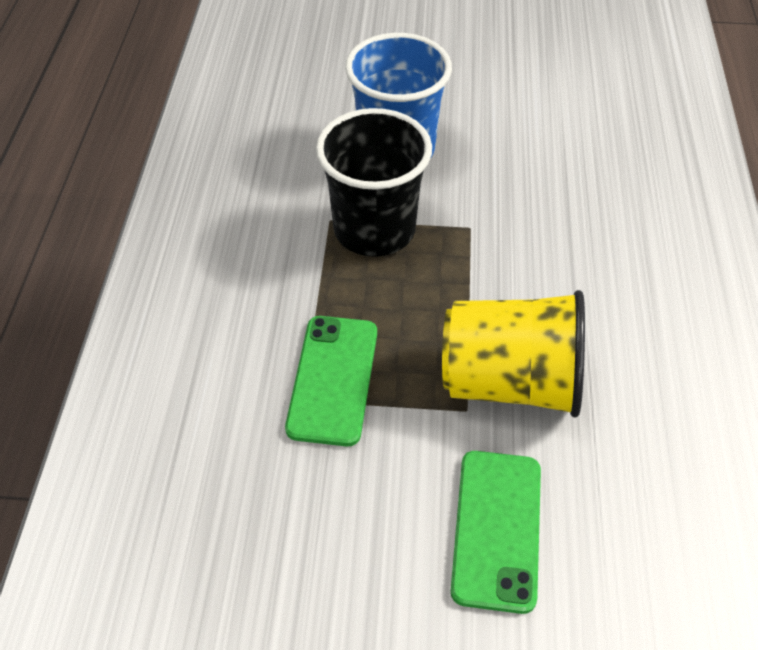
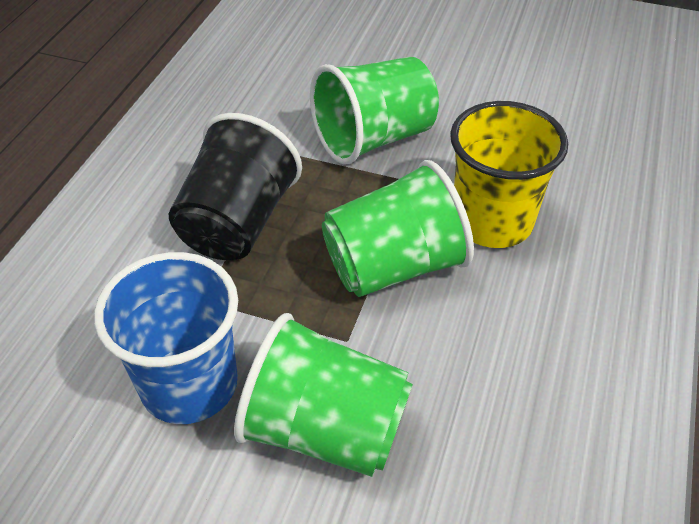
green cup: 0 -> 3
green phone: 2 -> 0

